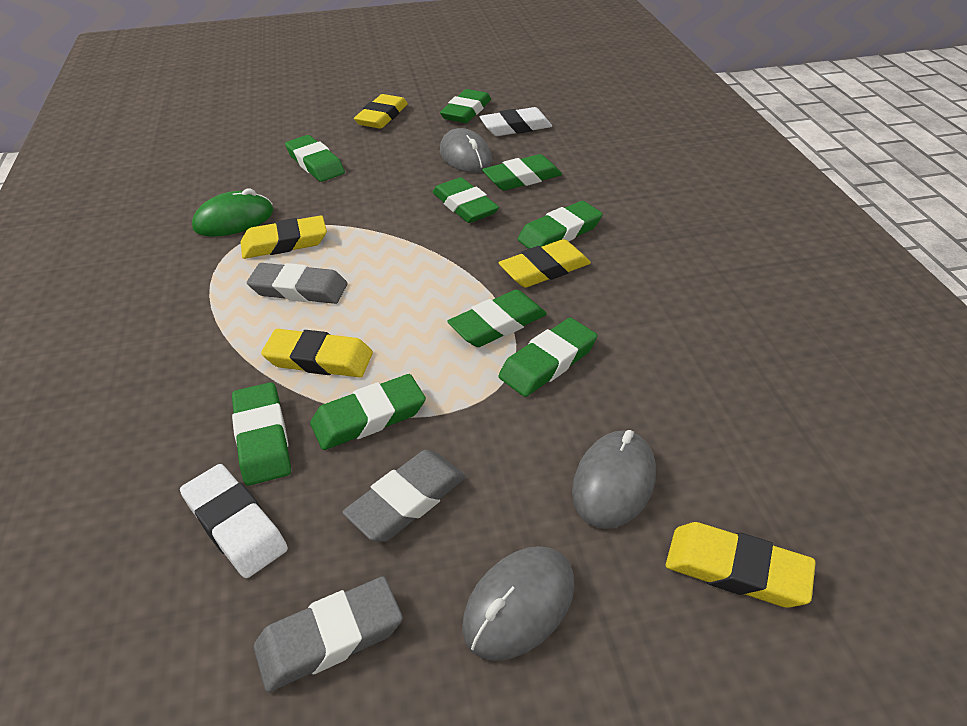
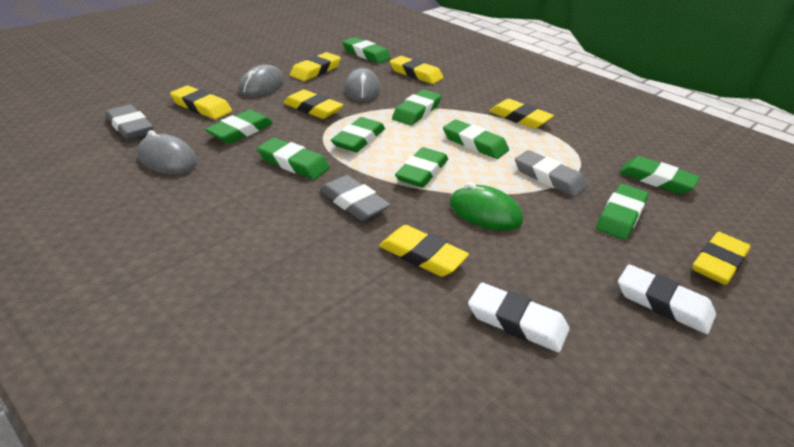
yellow eraser: 5 -> 7

